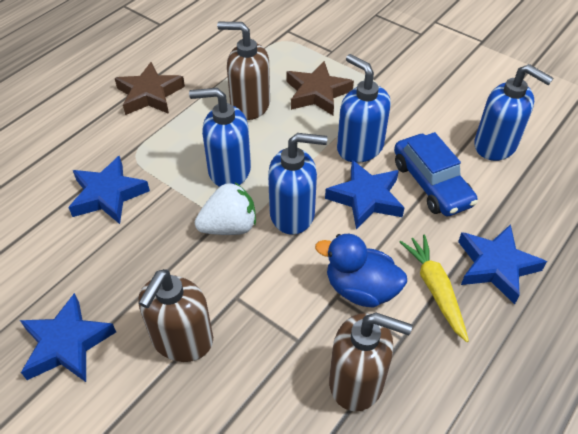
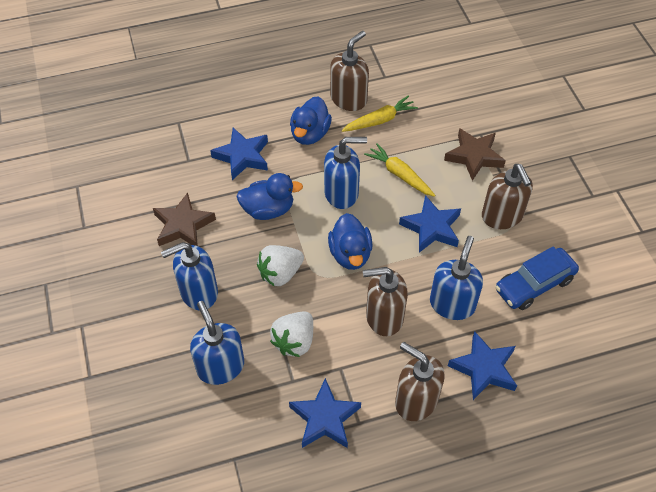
blue duck: 1 -> 3
brown soap dispenser: 3 -> 4
white strawberry: 1 -> 2
yellow carrot: 1 -> 2

